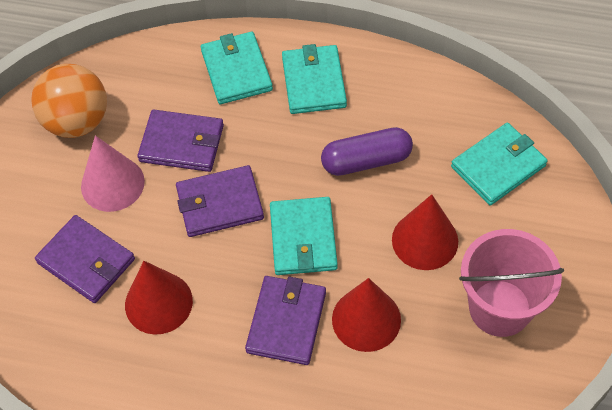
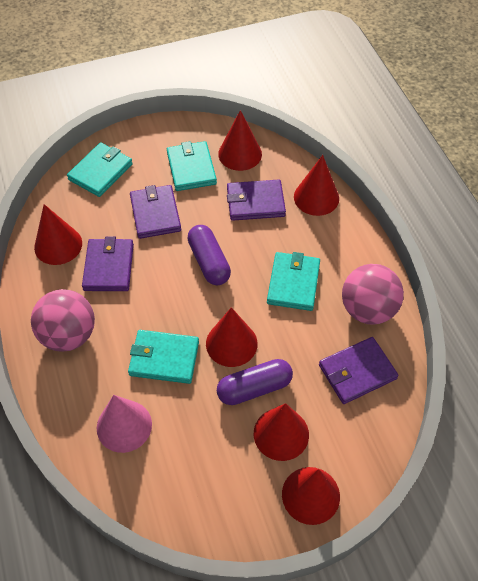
orange ball: 1 -> 0
pink ball: 0 -> 2
pink bucket: 1 -> 0
purple capsule: 1 -> 2
red cone: 3 -> 6

